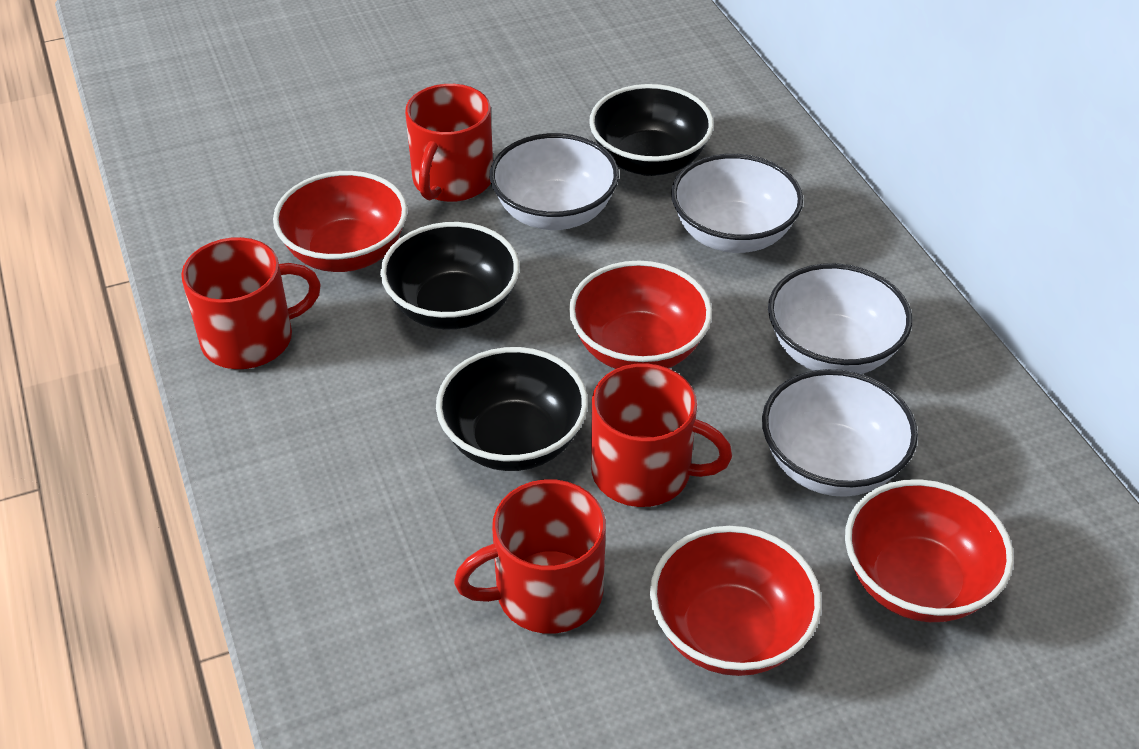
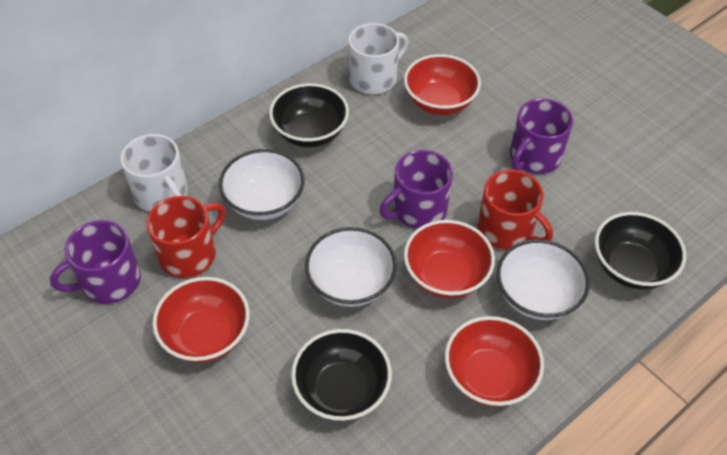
purple mug: 0 -> 3
red mug: 4 -> 2
white bowl: 4 -> 3
white mug: 0 -> 2

